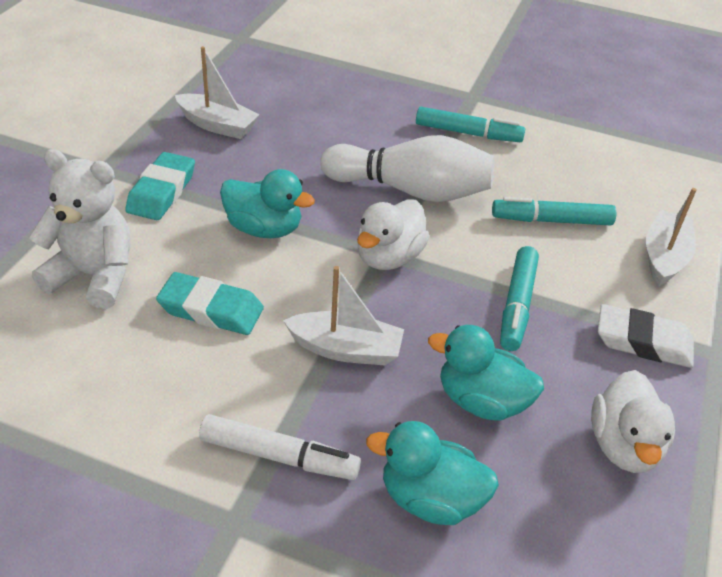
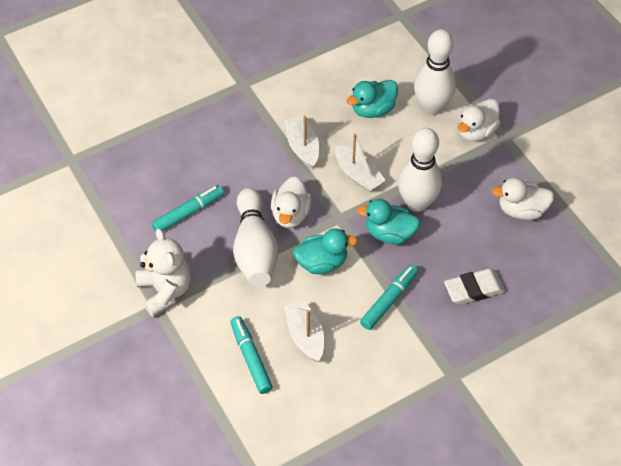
turquoise eraser: 2 -> 0
white bowling pin: 1 -> 3
white duck: 2 -> 3
white marker: 1 -> 0

